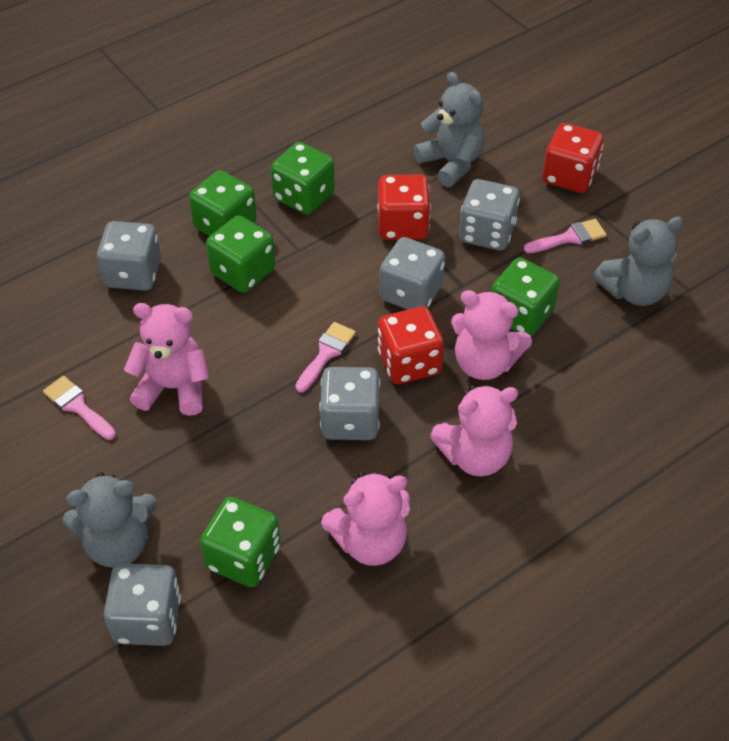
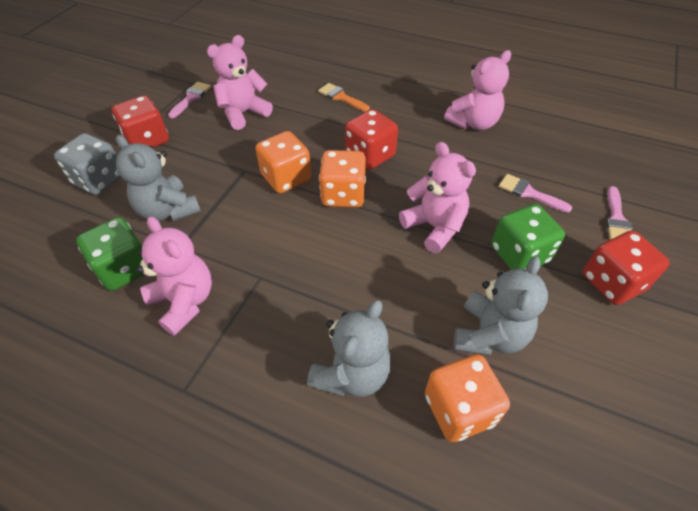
green dice: 5 -> 2
grey dice: 5 -> 1
orange brush: 0 -> 1
orange dice: 0 -> 3

